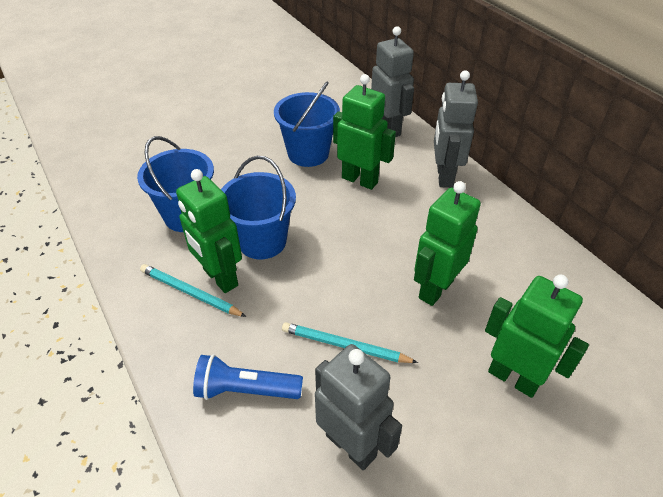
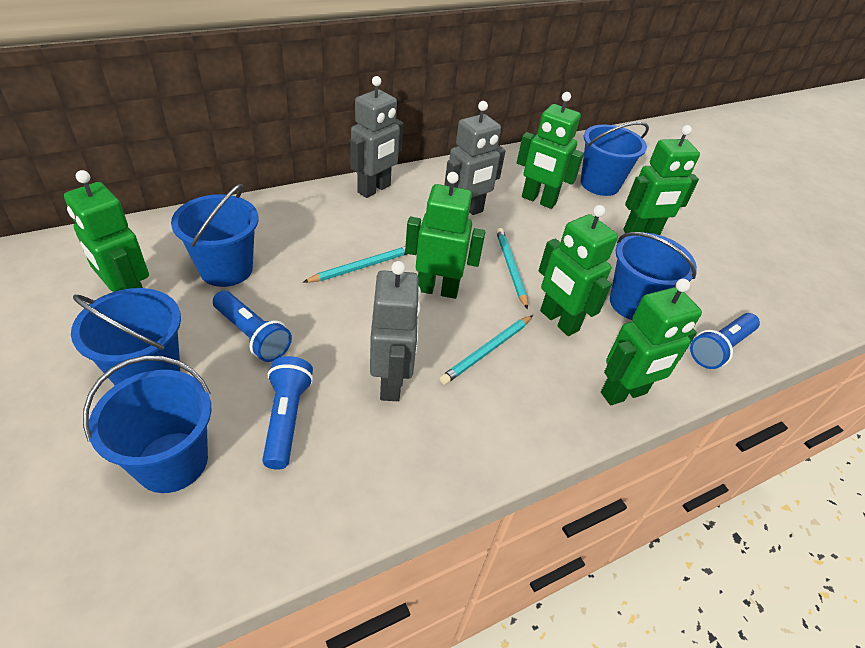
blue bucket: 3 -> 5
blue flashlight: 1 -> 3
green robot: 4 -> 6
turquoise pencil: 2 -> 3

